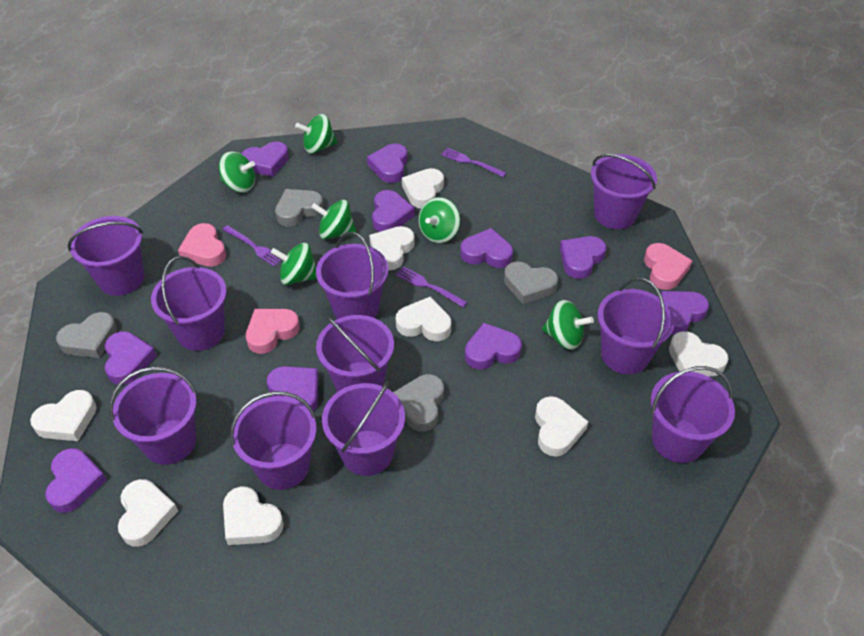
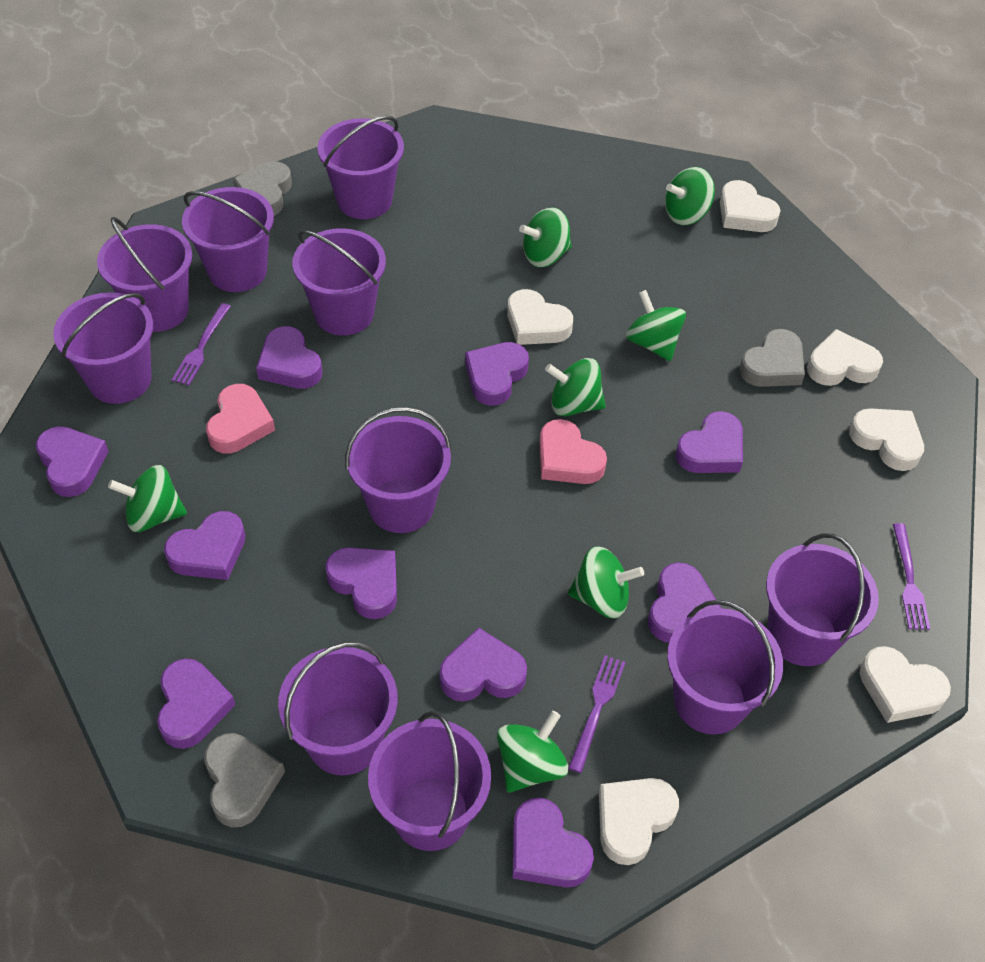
green spinning top: 6 -> 7
grey heart: 4 -> 3
pink heart: 3 -> 2
white heart: 8 -> 6

